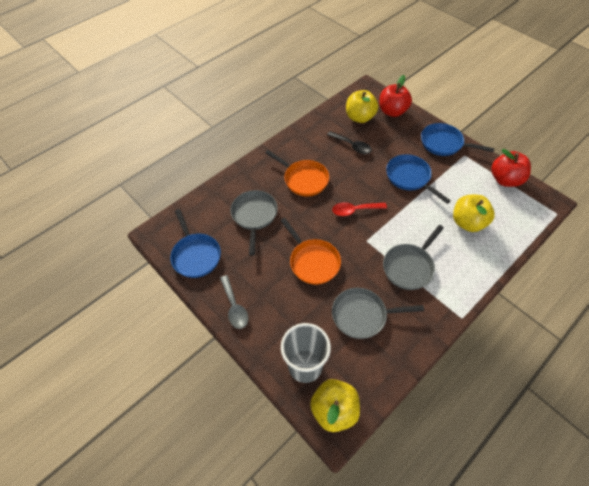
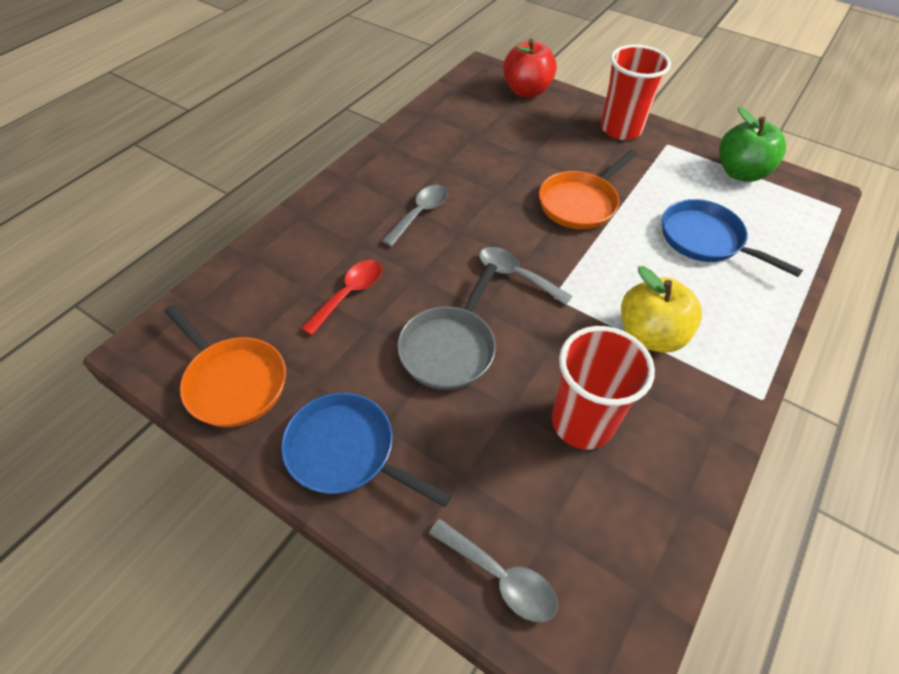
black spoon: 1 -> 0
blue pan: 3 -> 2
green apple: 0 -> 1
grey cup: 1 -> 0
grey pan: 3 -> 1
grey spoon: 1 -> 3
red apple: 2 -> 1
red cup: 0 -> 2
yellow apple: 3 -> 1

